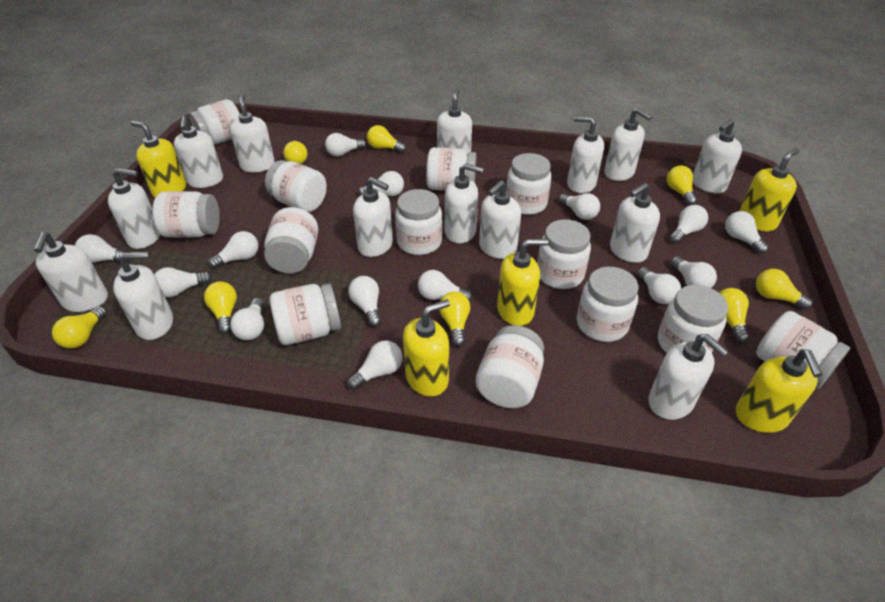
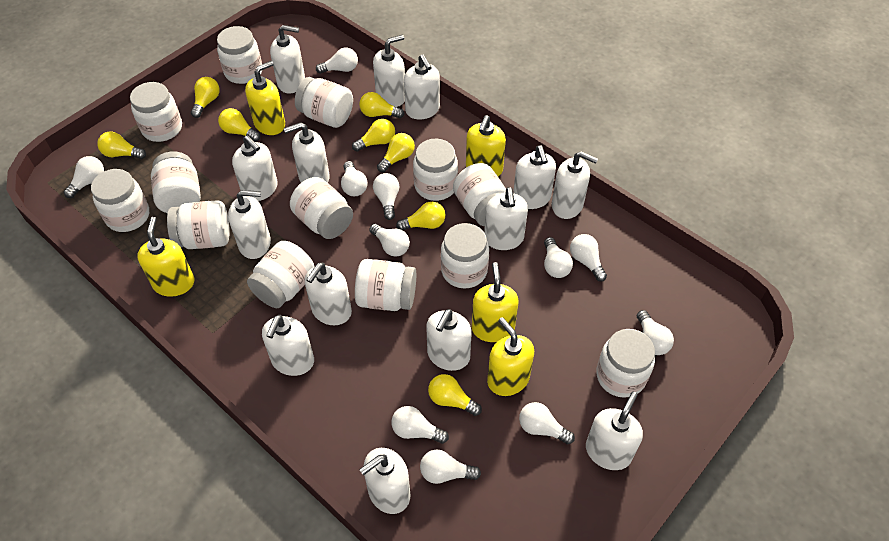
white light bulb: 14 -> 11

